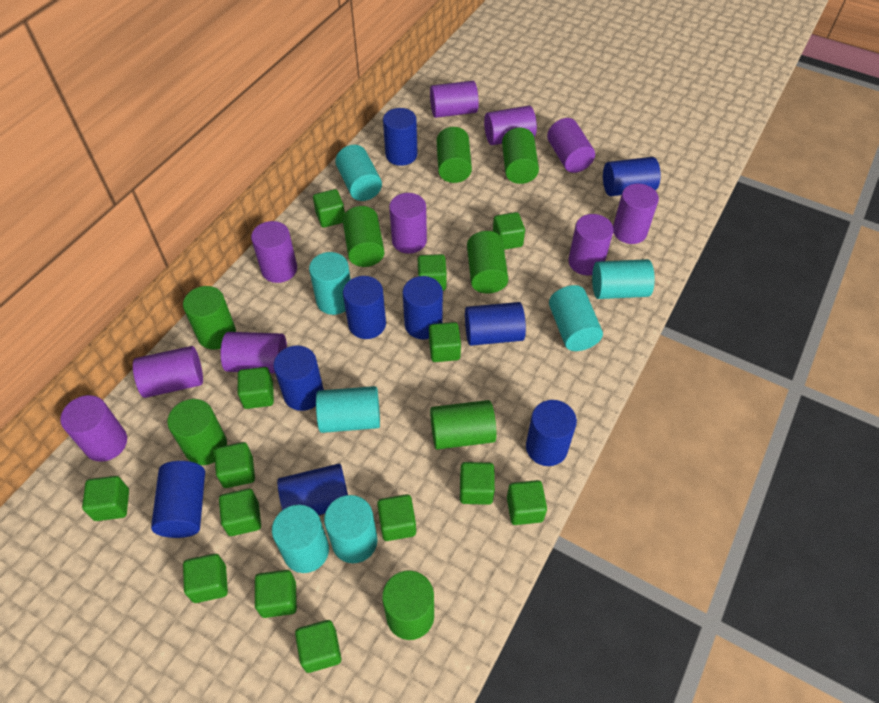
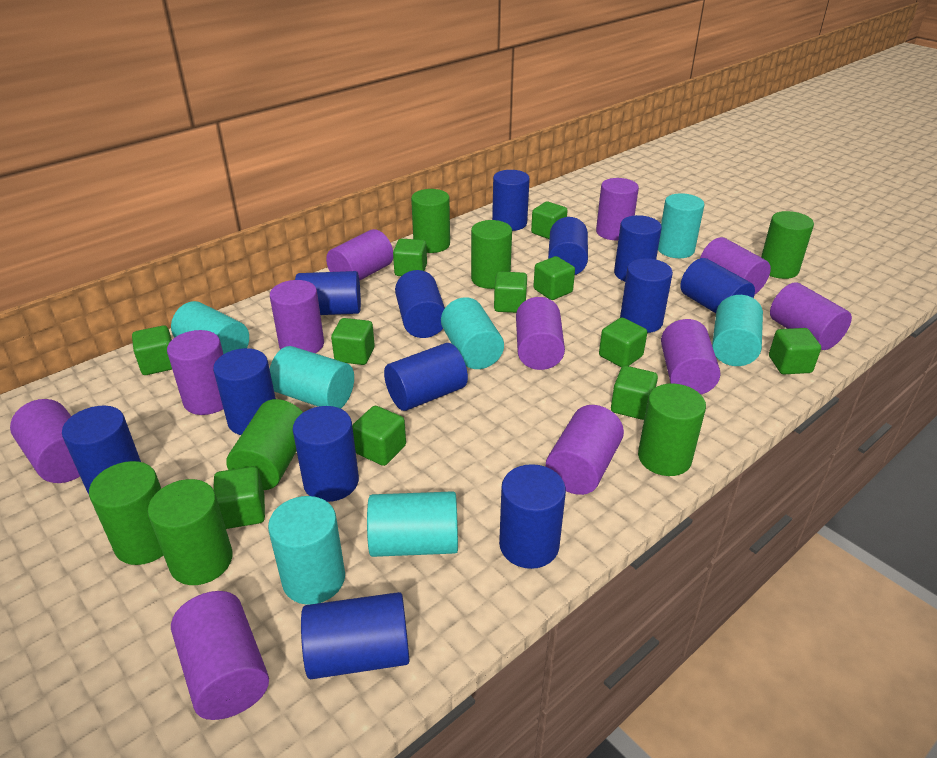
blue cylinder: 9 -> 13
green cube: 14 -> 11
green cylinder: 8 -> 7
purple cylinder: 10 -> 11

